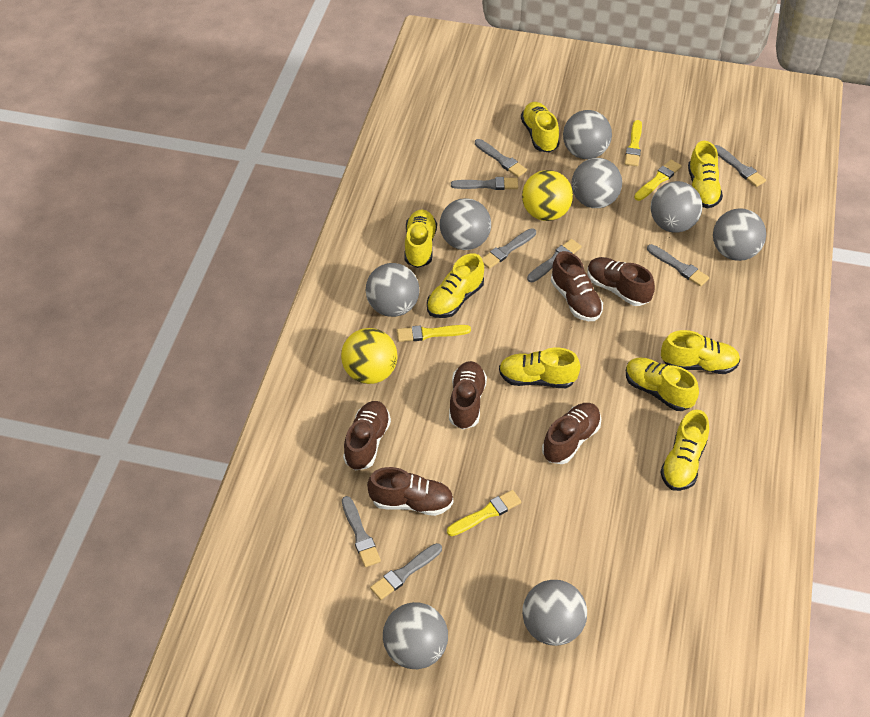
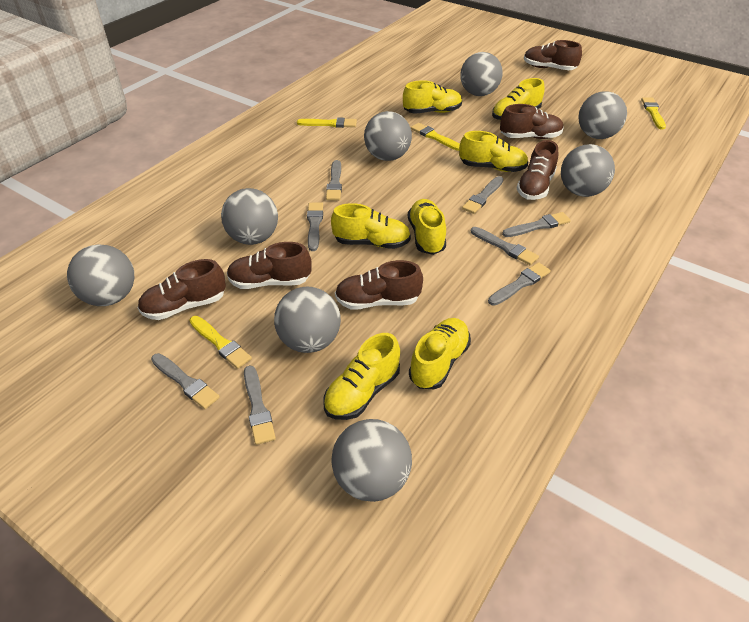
yellow ball: 2 -> 0
yellow shoe: 8 -> 7

